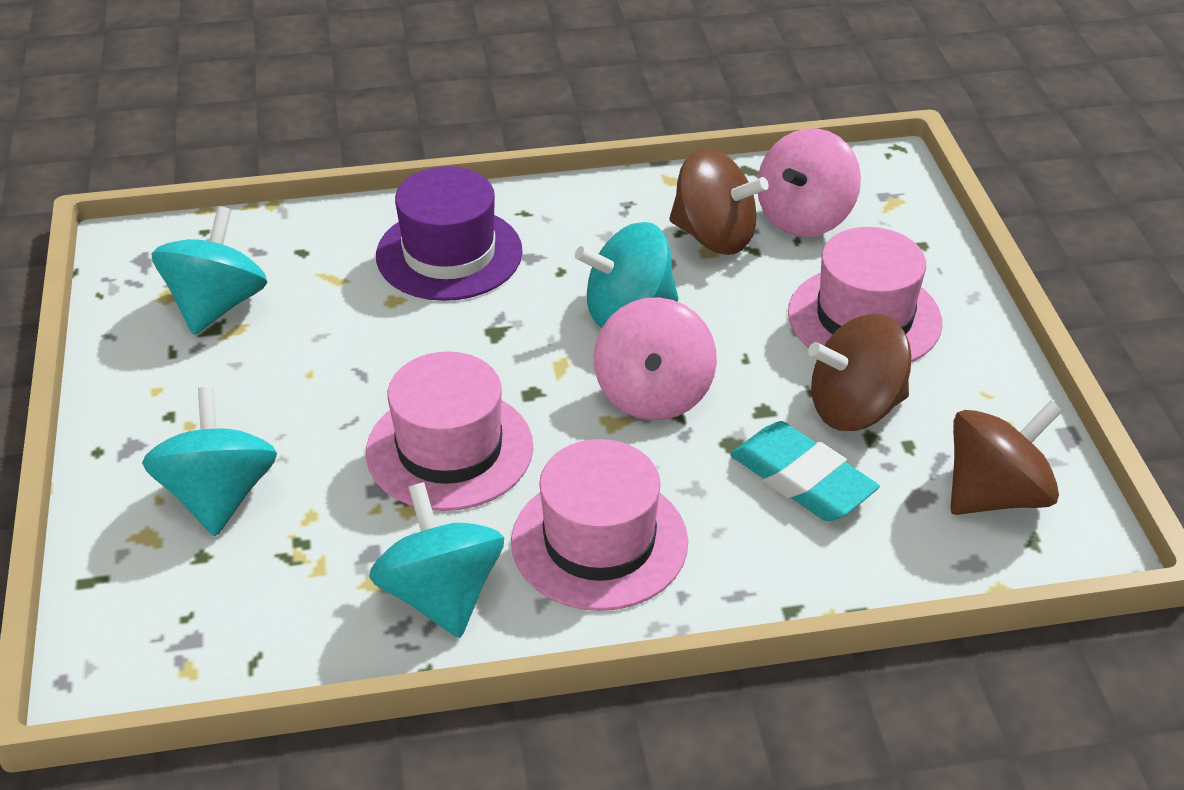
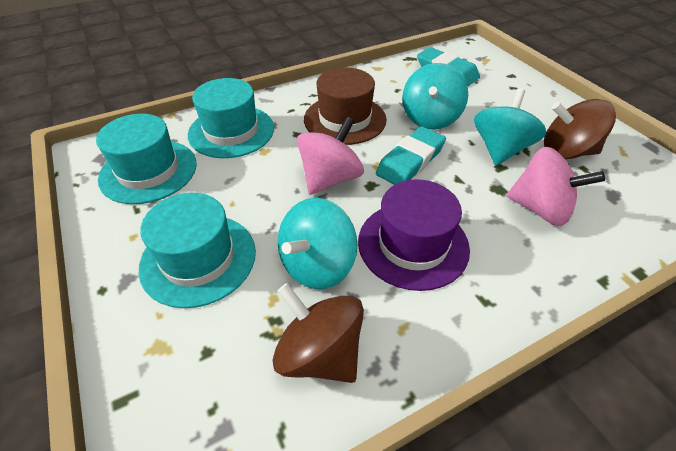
brown hat: 0 -> 1
brown spinning top: 3 -> 2
pink hat: 3 -> 0
turquoise eraser: 1 -> 2
turquoise hat: 0 -> 3
turquoise spinning top: 4 -> 3

